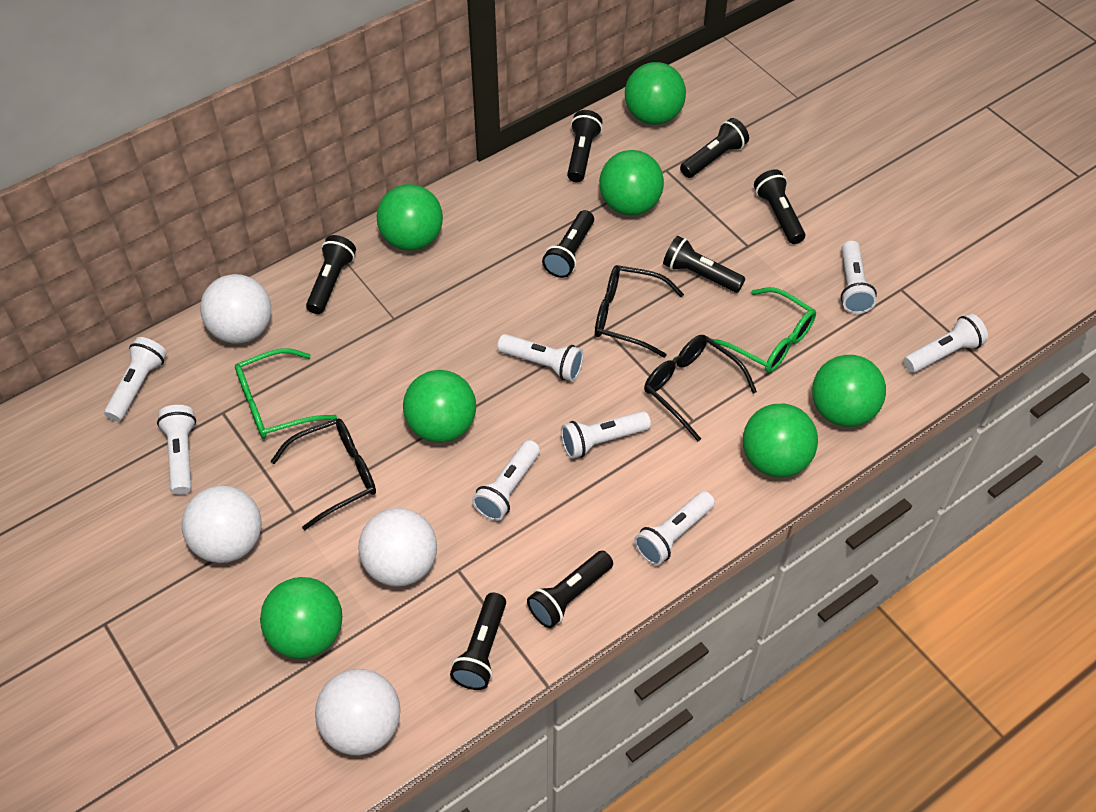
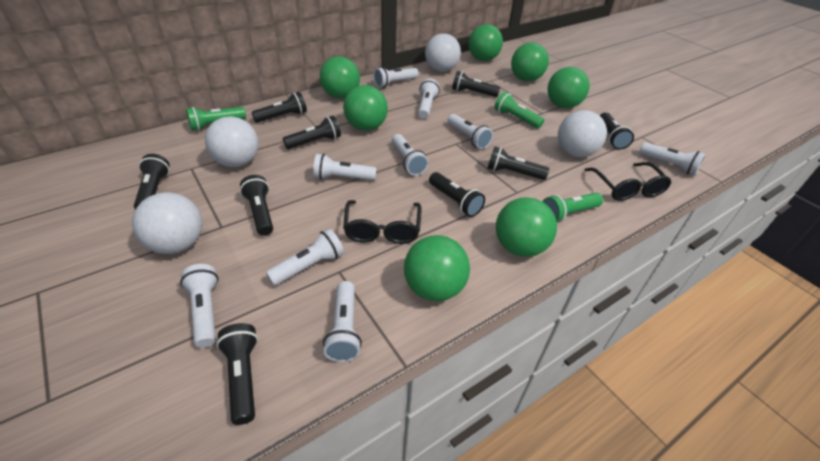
black flashlight: 8 -> 9
black glasses: 3 -> 2
green flashlight: 0 -> 3
green glasses: 2 -> 0
white flashlight: 8 -> 9

